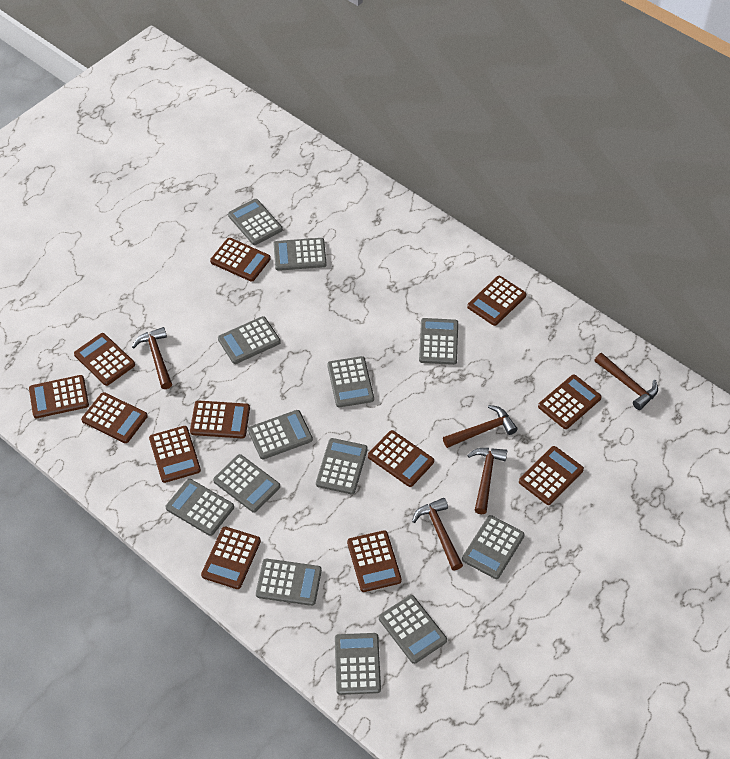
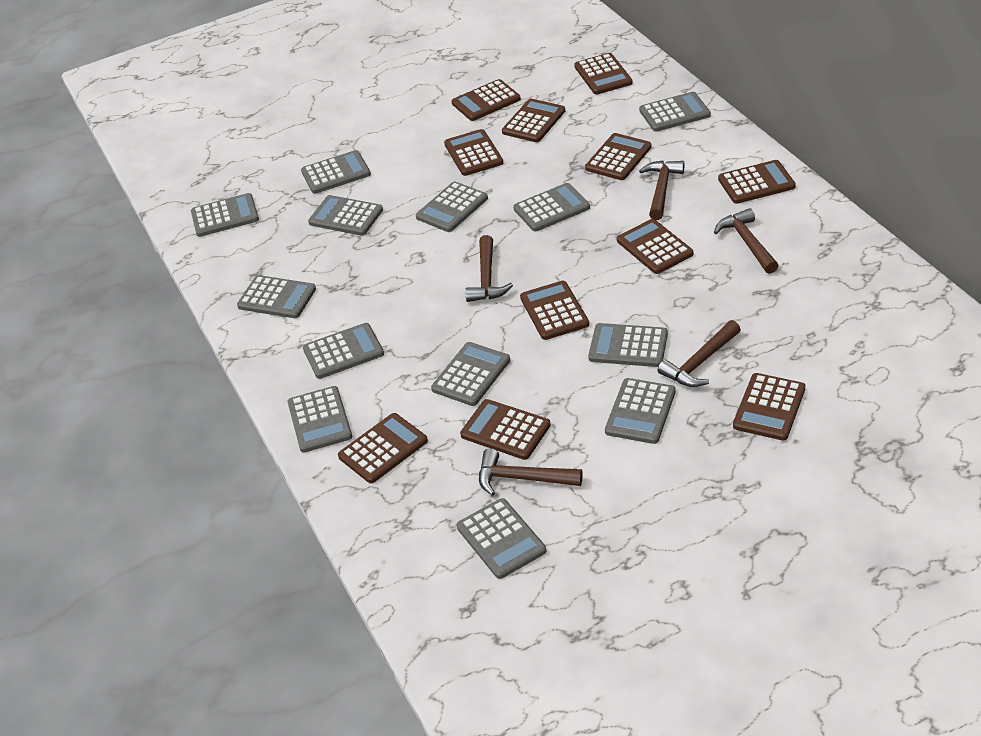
brown calculator: 12 -> 11

